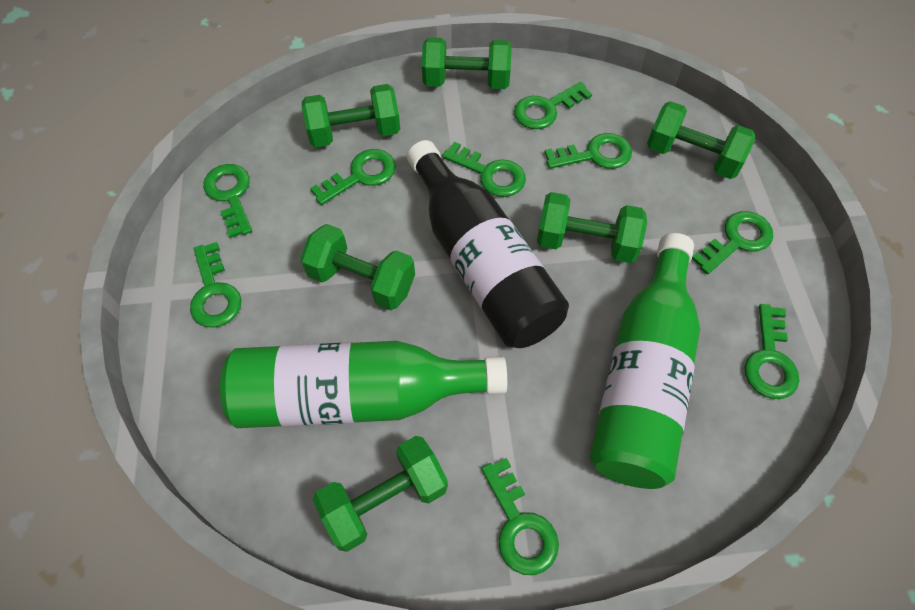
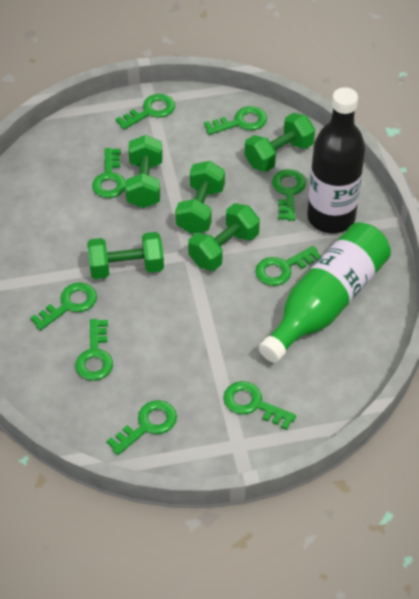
green bottle: 2 -> 1
green dumbbell: 6 -> 5

